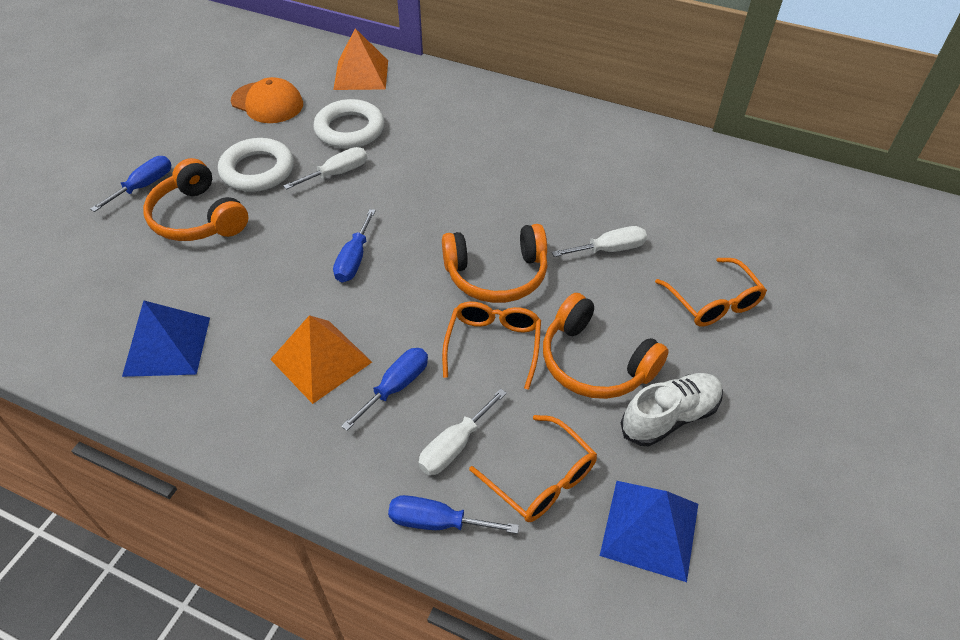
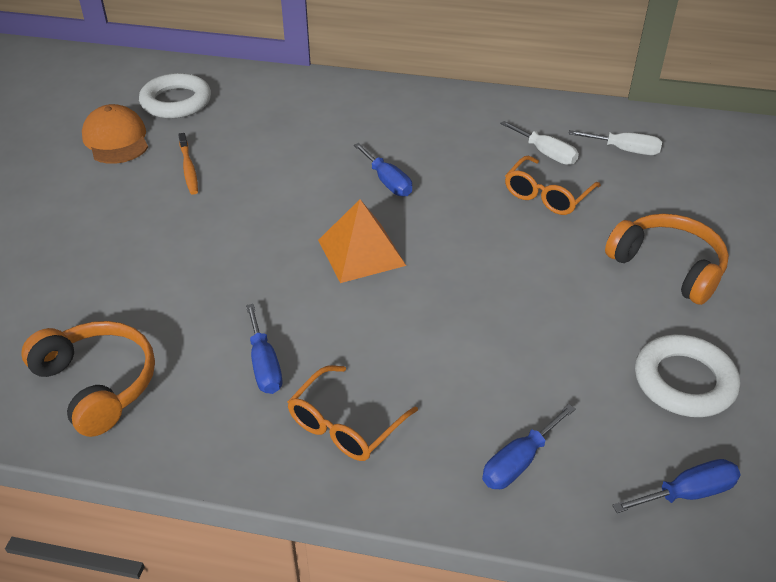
blue pyramid: 2 -> 0
orange glasses: 3 -> 2
orange headphones: 3 -> 2
orange pyramid: 2 -> 1
orange toothbrush: 0 -> 1
white screwdriver: 3 -> 2
white shoe: 1 -> 0

